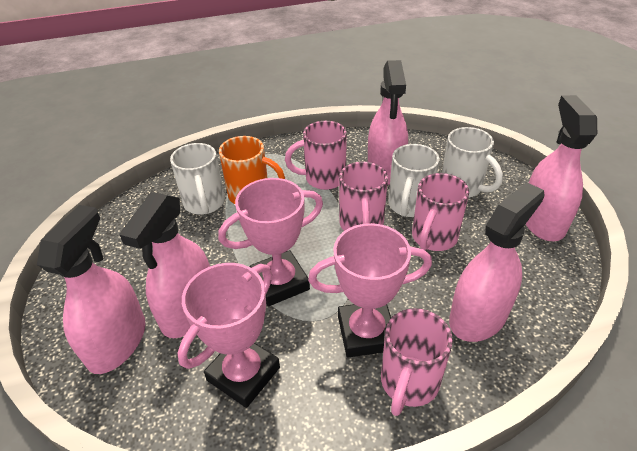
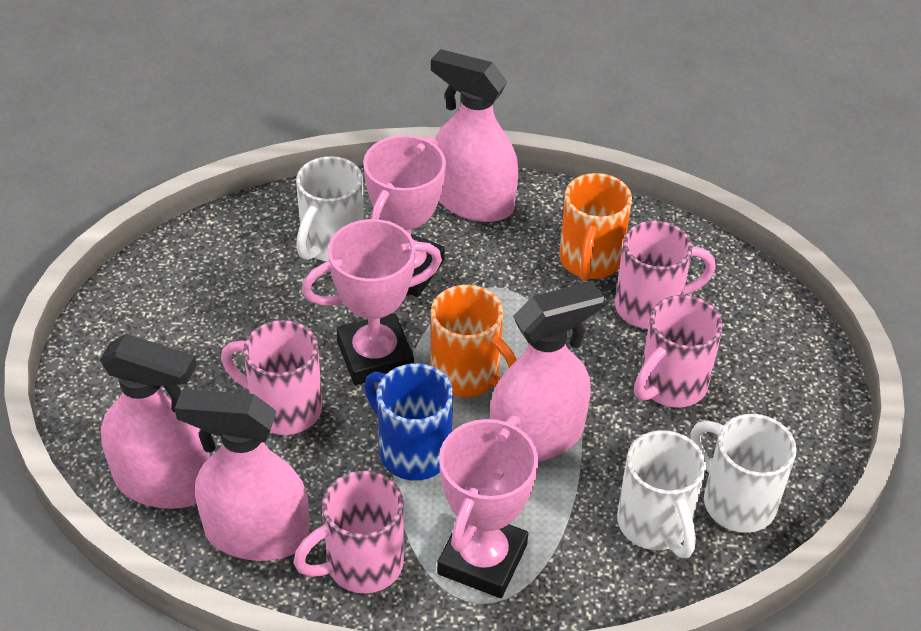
blue mug: 0 -> 1
orange mug: 1 -> 2
pink spray bottle: 5 -> 4

